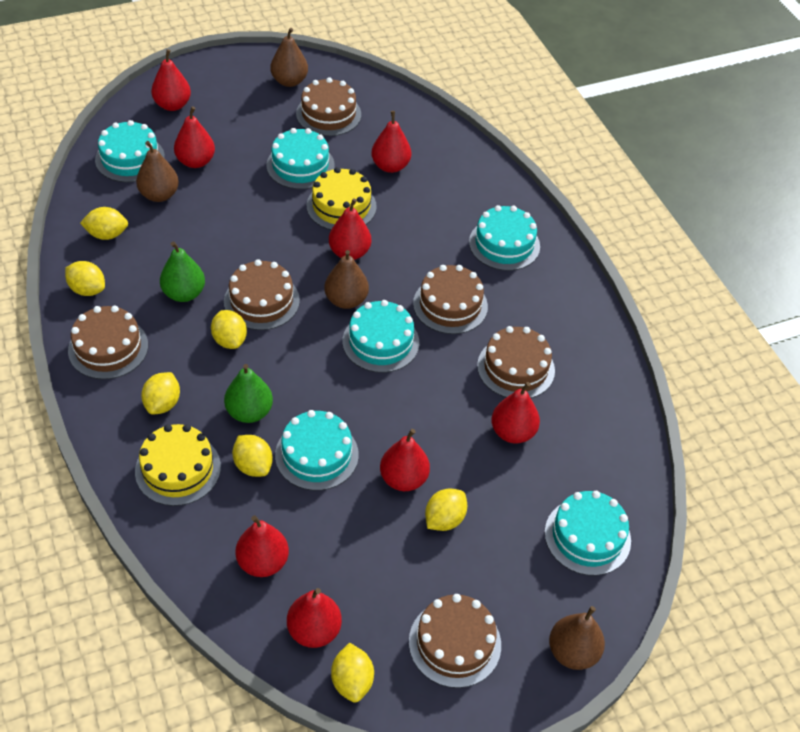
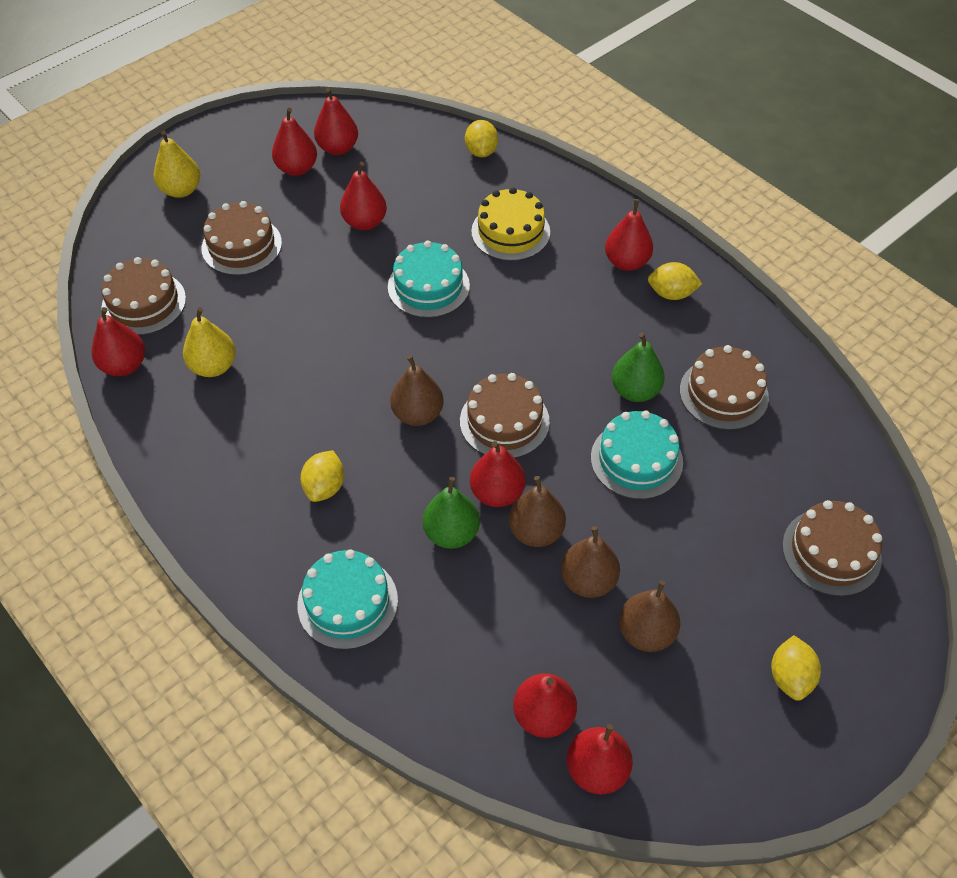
brown cake: 6 -> 5
turquoise cake: 6 -> 3
yellow cake: 2 -> 1
yellow lemon: 7 -> 4
yellow pear: 0 -> 2

